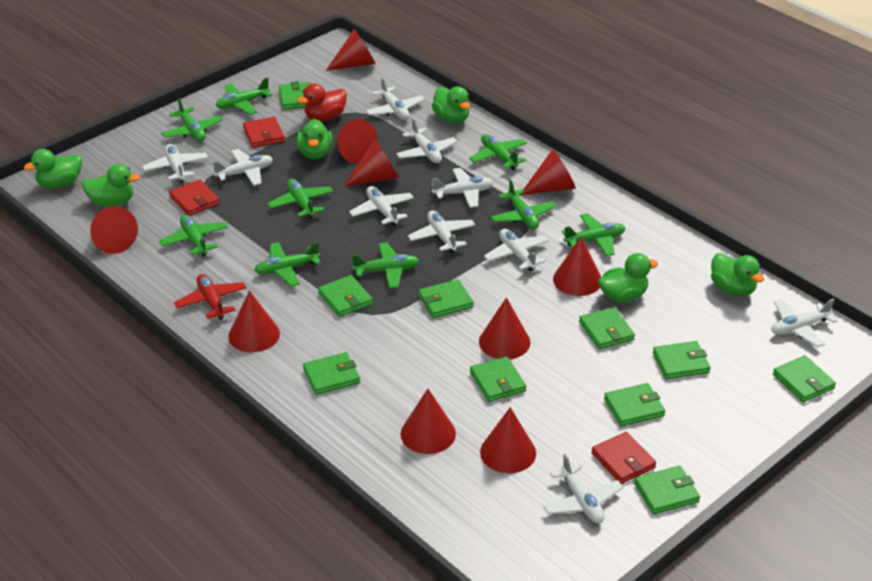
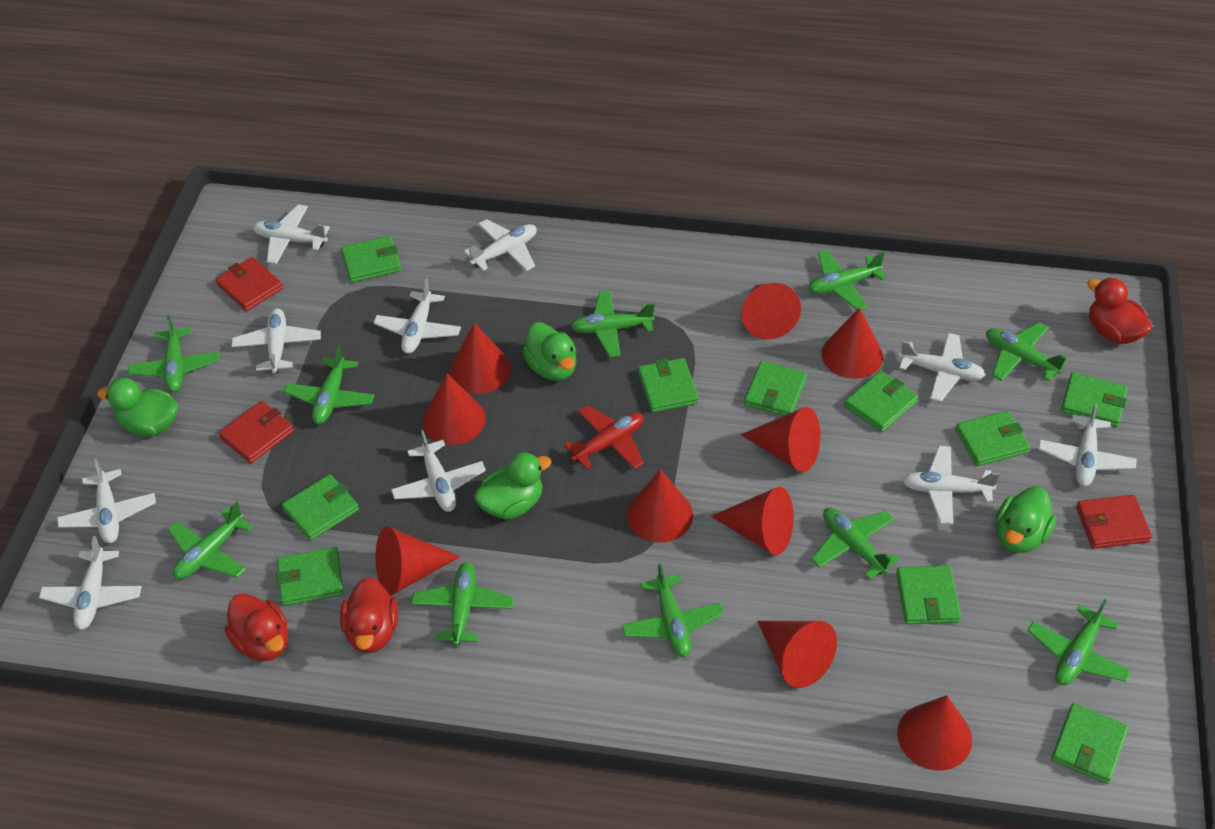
green duck: 6 -> 4
green plane: 9 -> 10
red duck: 1 -> 3

